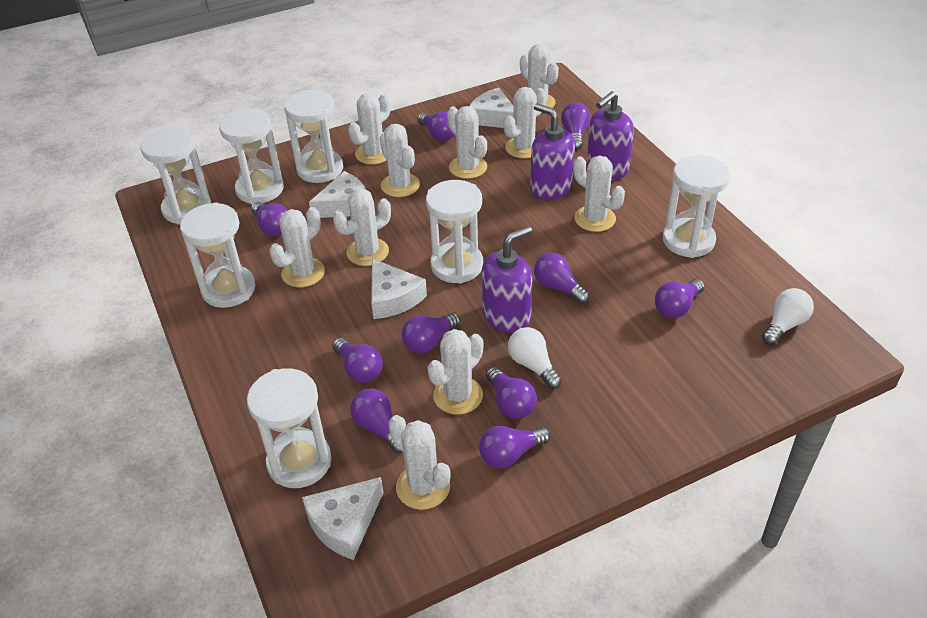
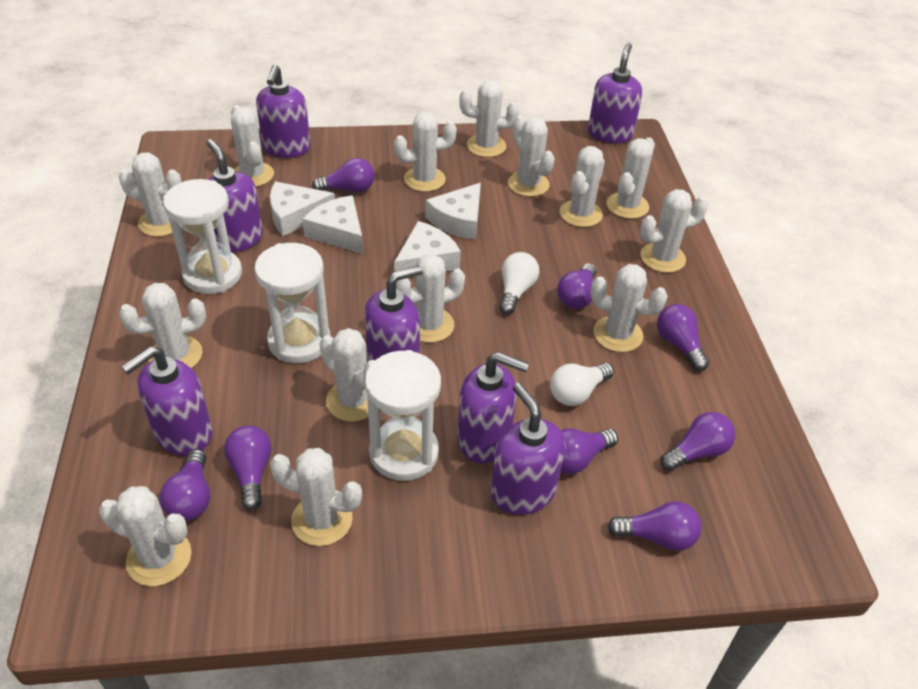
purple light bulb: 10 -> 8
purple soap dispenser: 3 -> 7
white cactus: 10 -> 14
white hourglass: 7 -> 3

